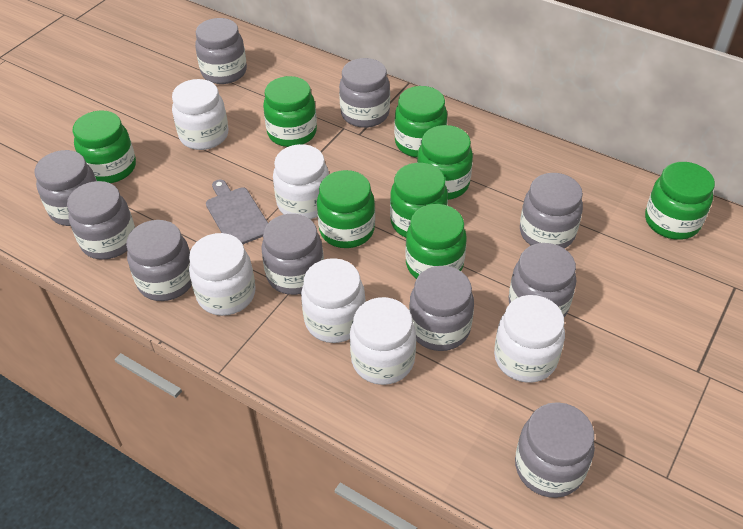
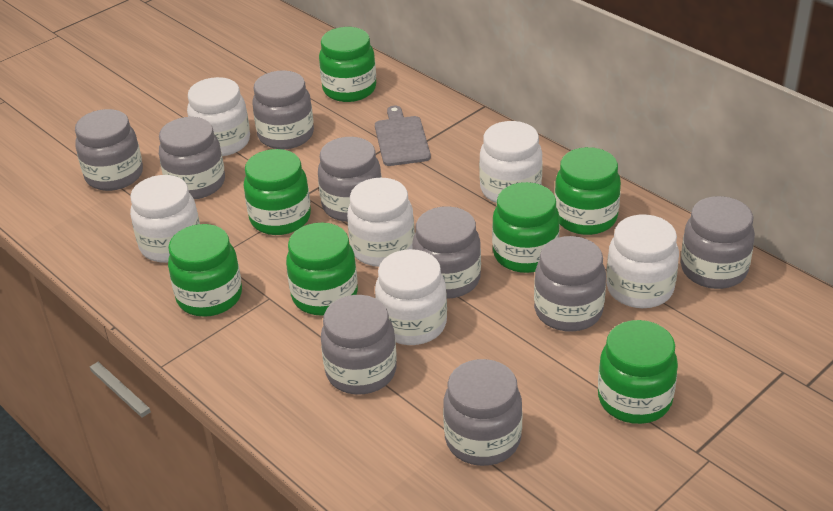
green jar: 8 -> 7
grey jar: 10 -> 9

